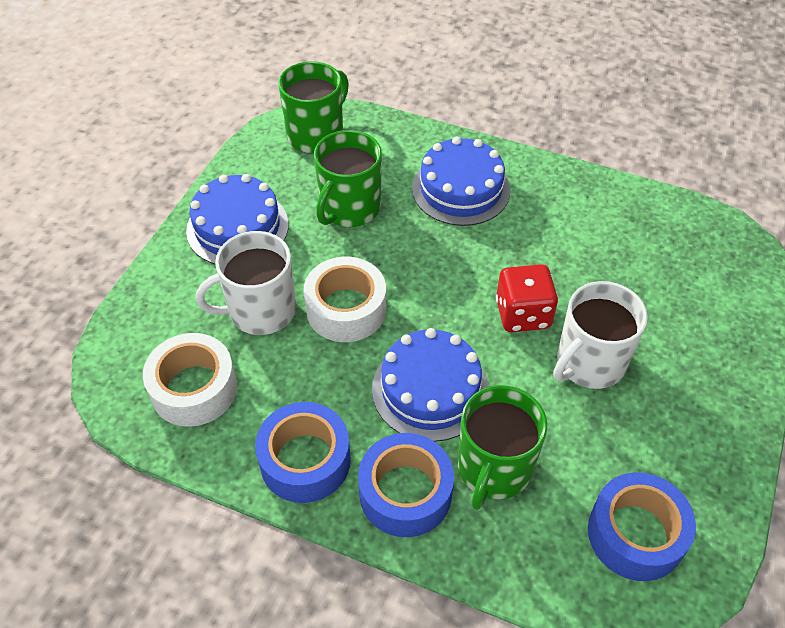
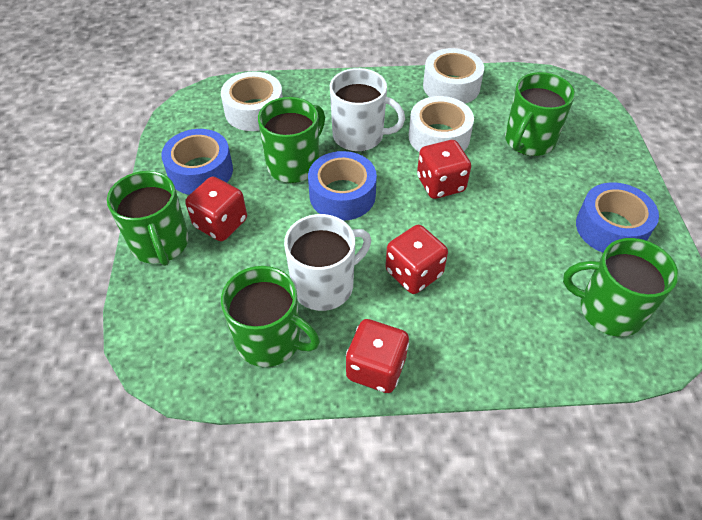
blue cake: 3 -> 0
green mug: 3 -> 5
red dice: 1 -> 4
white tape: 2 -> 3

